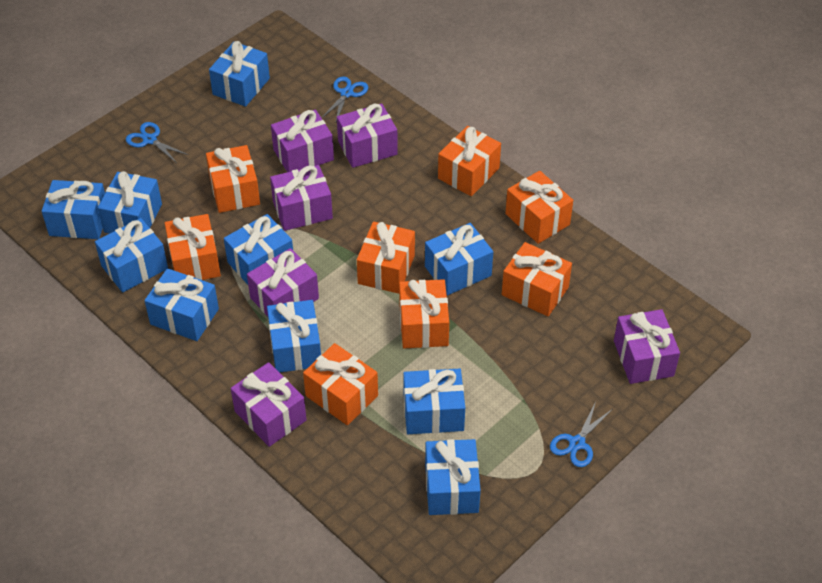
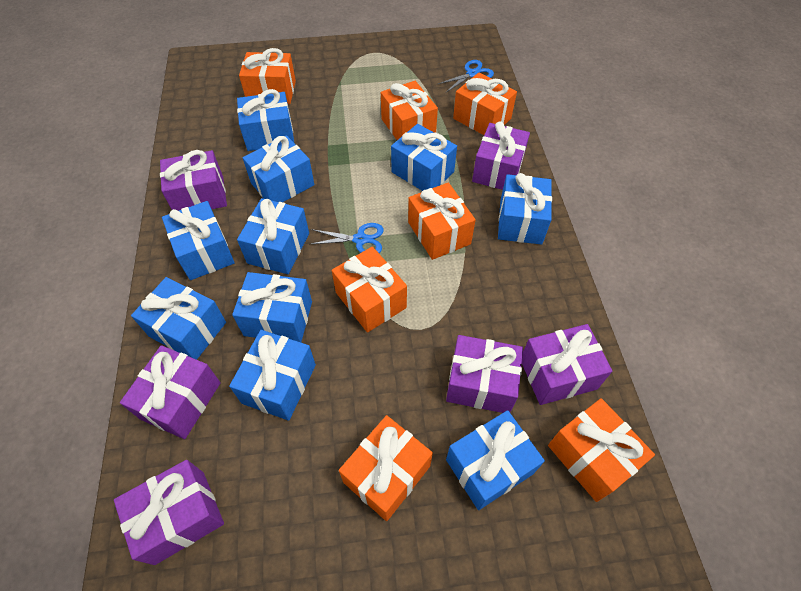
blue scissors: 3 -> 2
orange gift: 8 -> 7

